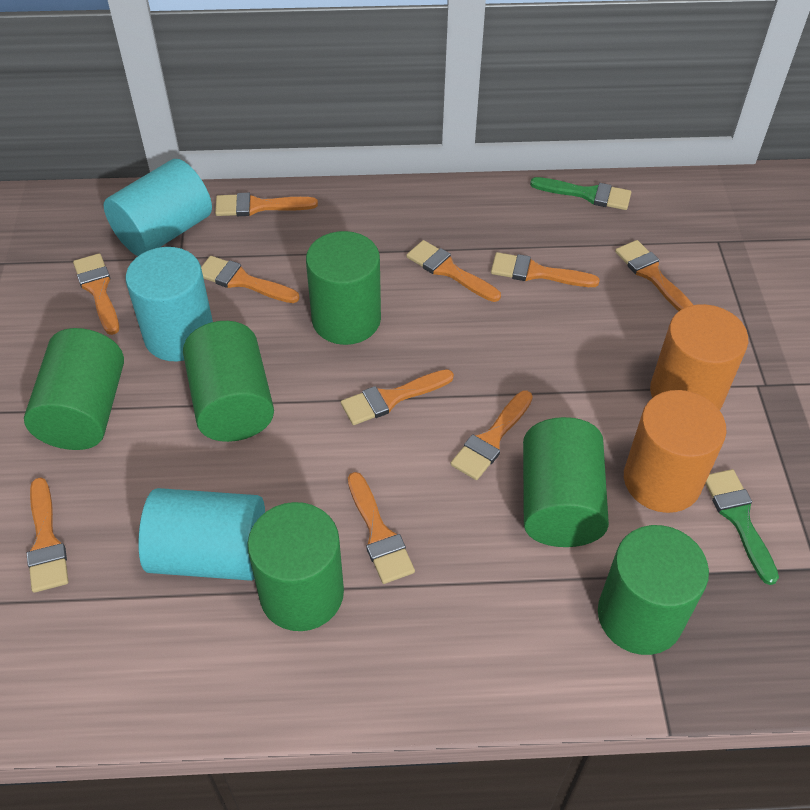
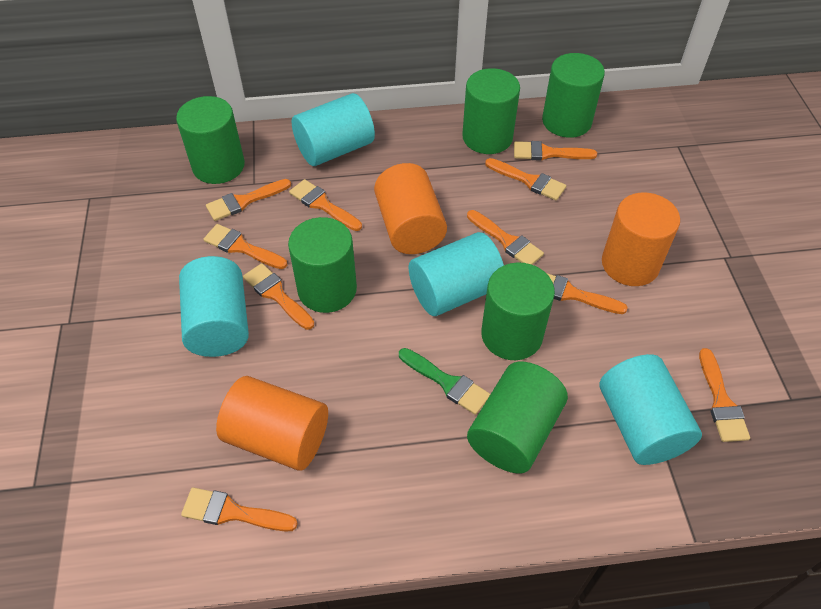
green brush: 2 -> 1
orange cylinder: 2 -> 3
turquoise cylinder: 3 -> 4

